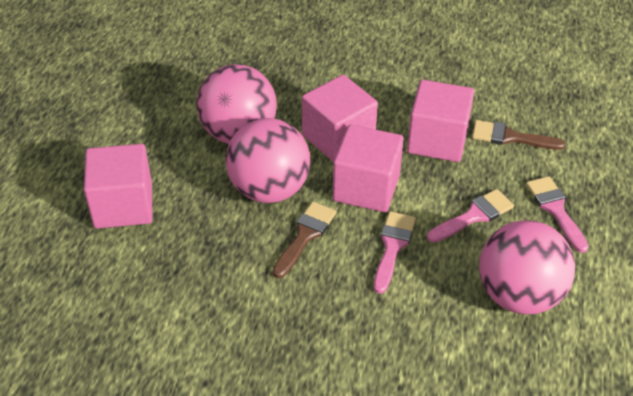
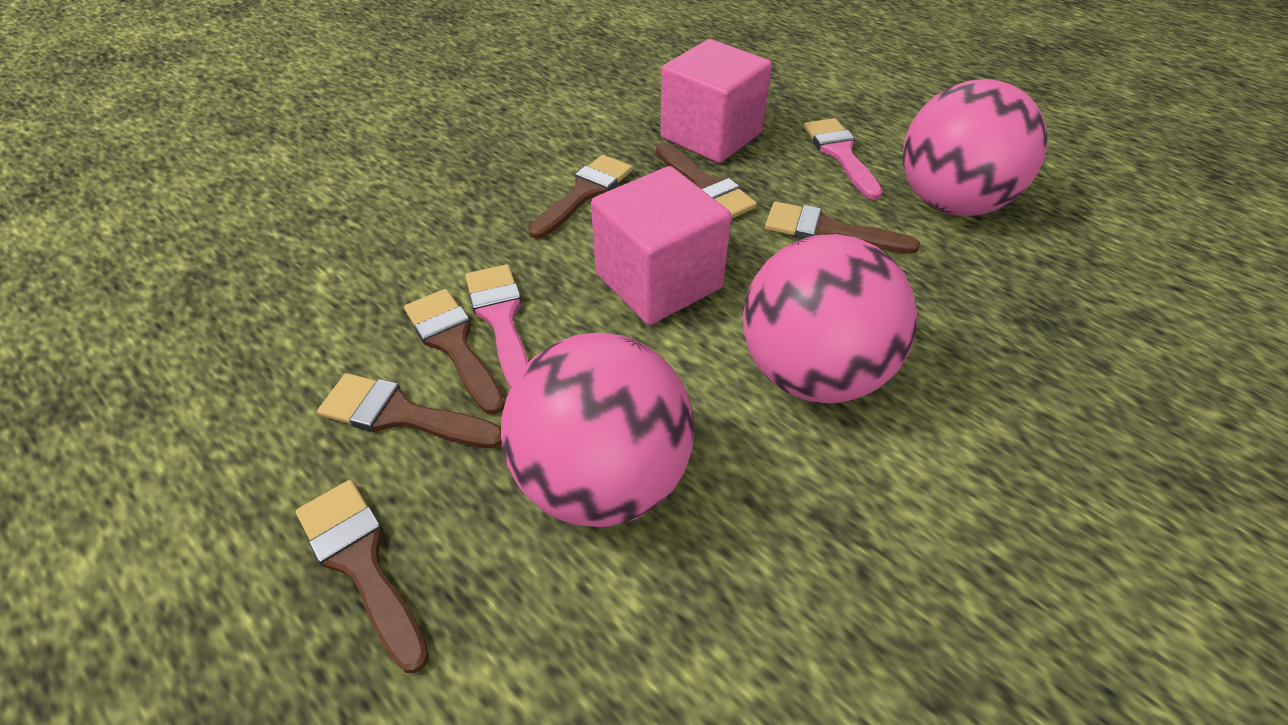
brown brush: 2 -> 6
pink brush: 3 -> 2
pink cube: 4 -> 2

